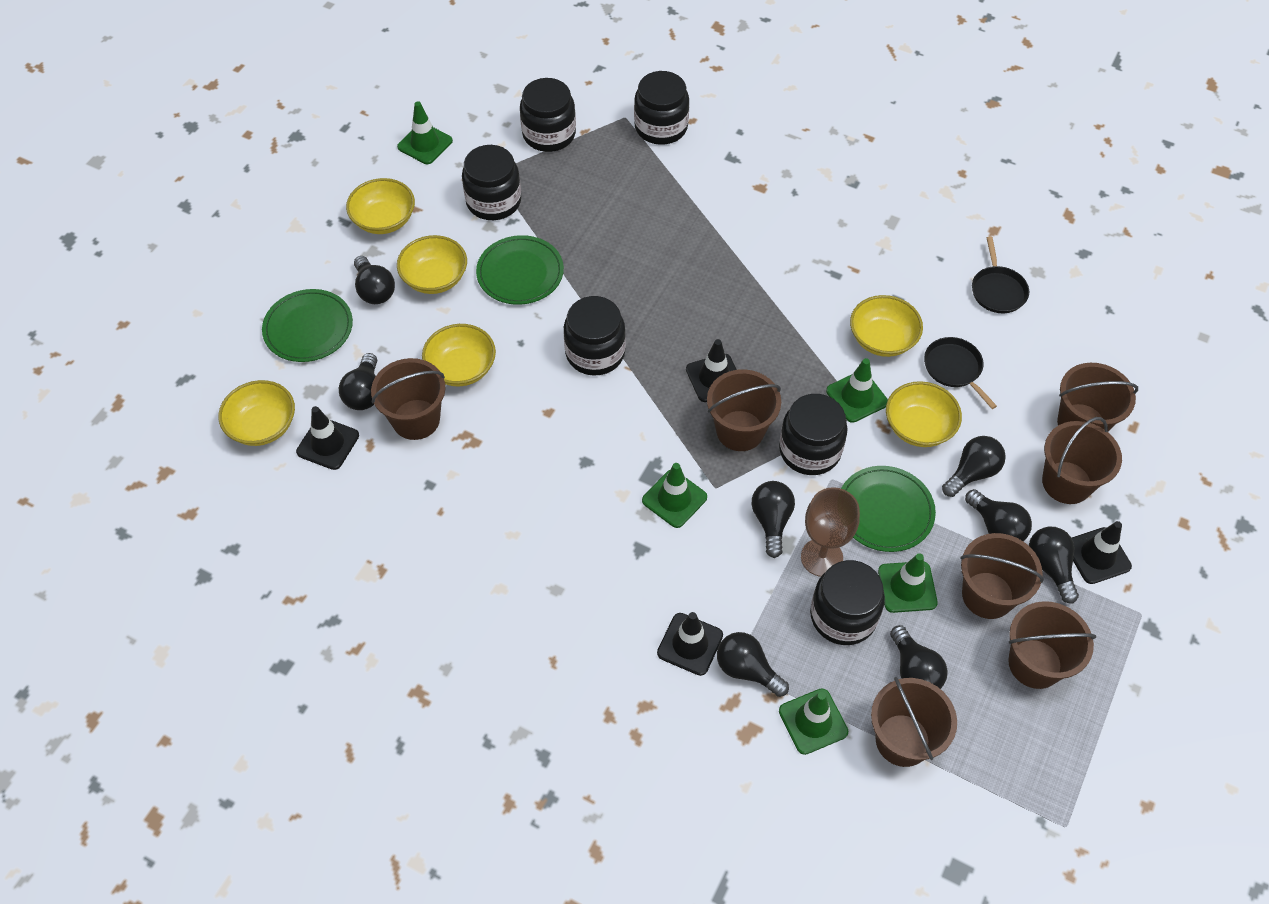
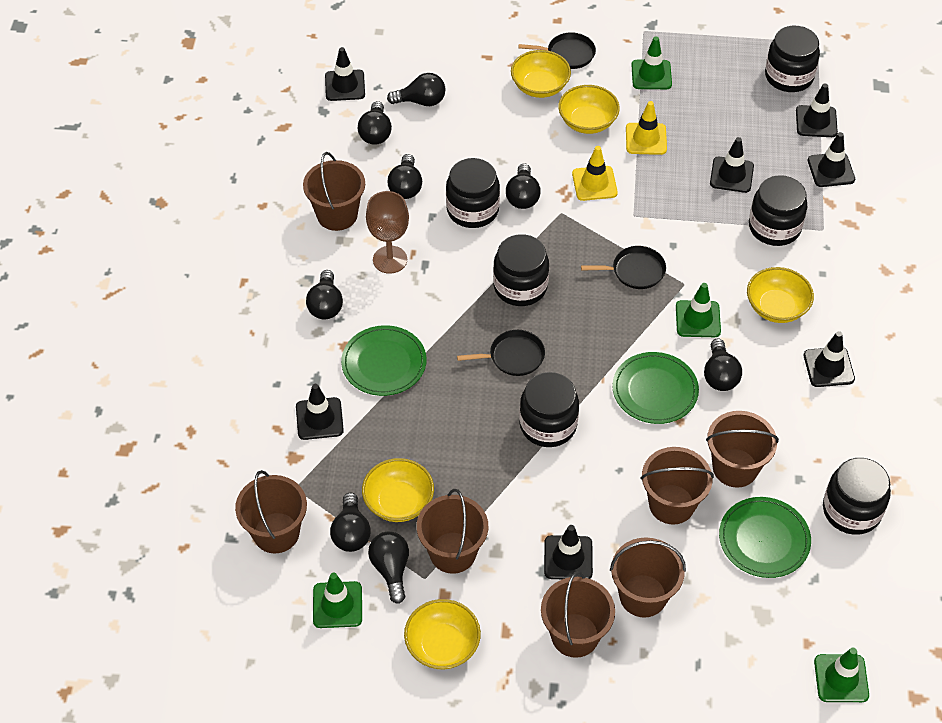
black pan: 2 -> 3
black traffic cone: 4 -> 7
green traffic cone: 5 -> 4
yellow bowl: 6 -> 5
yellow traffic cone: 0 -> 2

